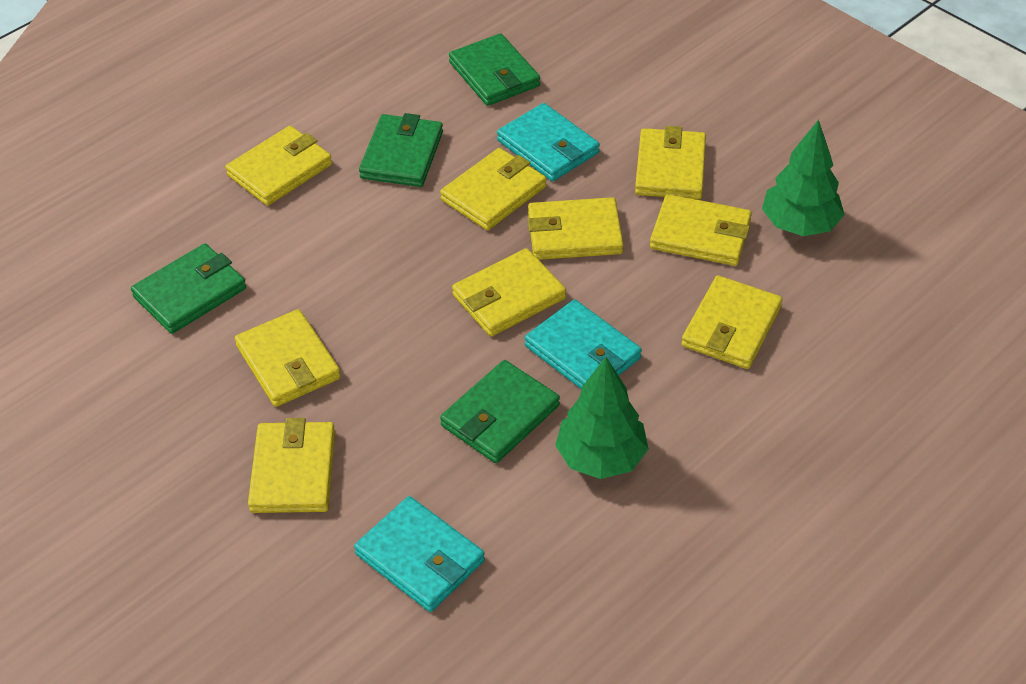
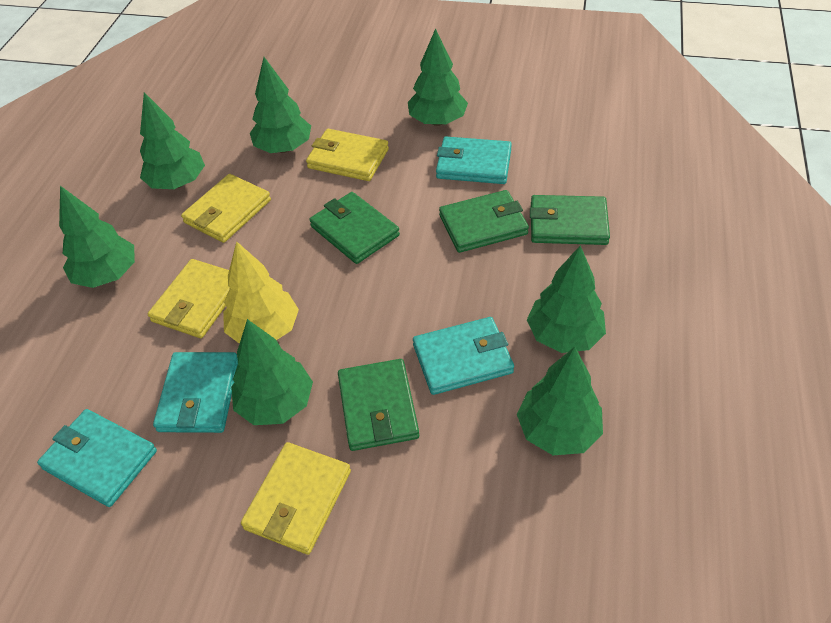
green tree: 2 -> 7
turquoise wallet: 3 -> 4
yellow tree: 0 -> 1
yellow wallet: 9 -> 4

